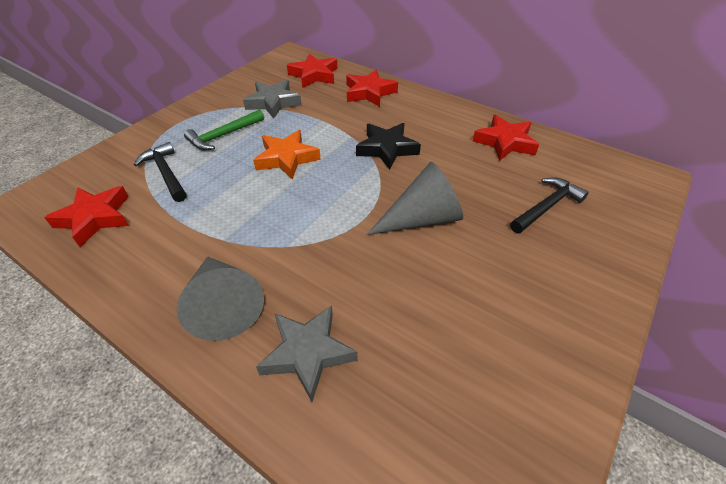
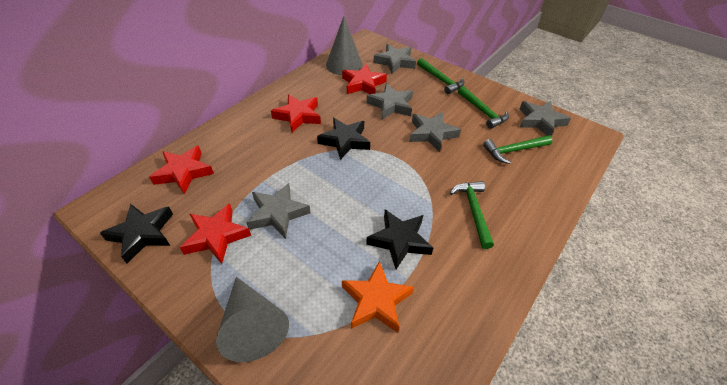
black hammer: 2 -> 0
black star: 1 -> 3
green hammer: 1 -> 4
grey star: 2 -> 5

